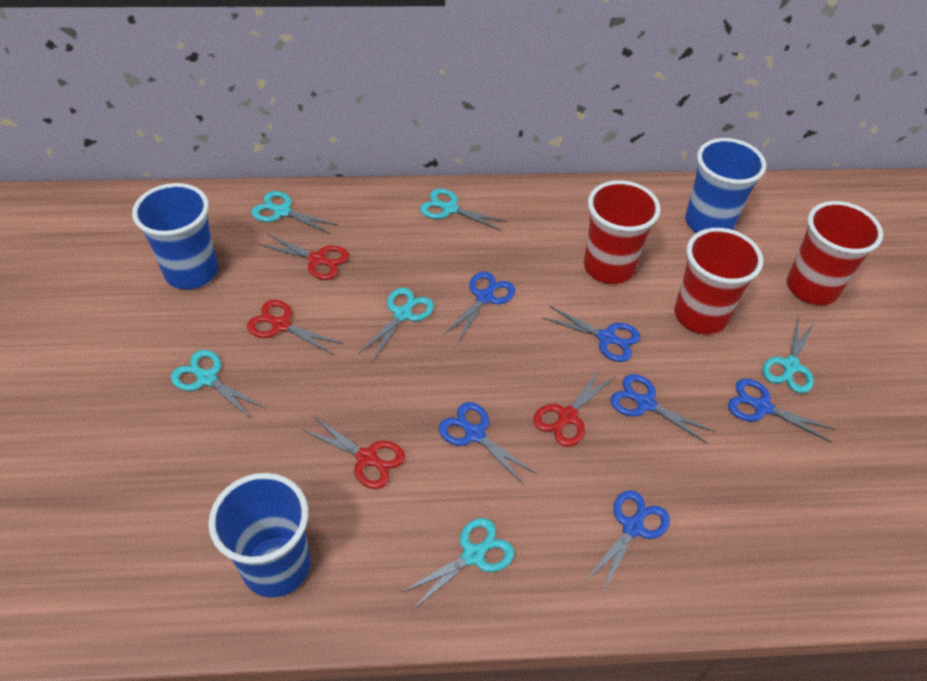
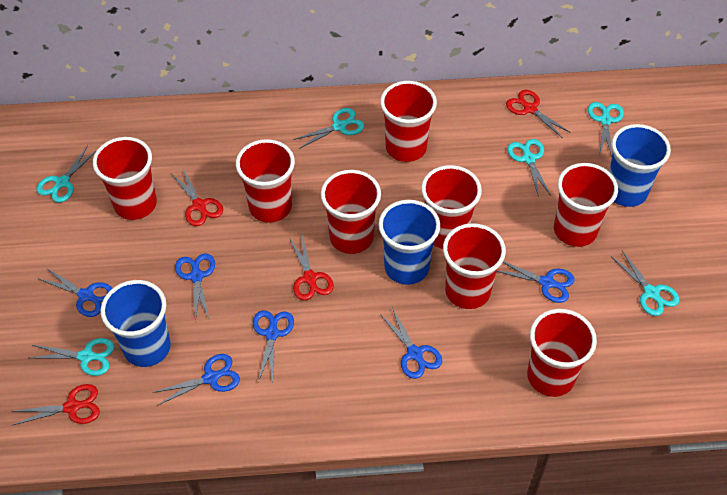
red cup: 3 -> 8

